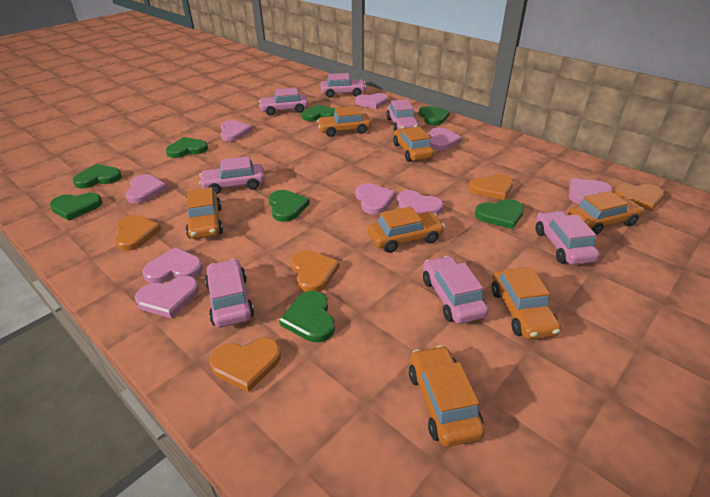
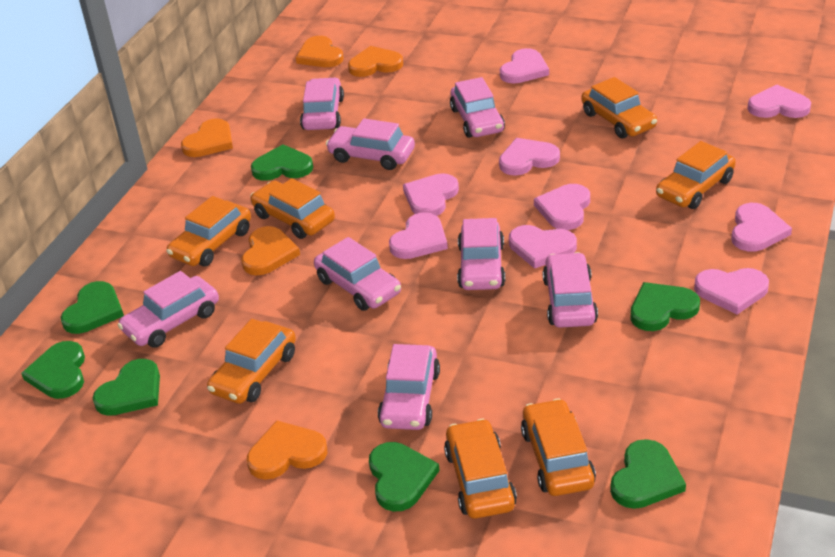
green heart: 8 -> 7
pink car: 7 -> 8

